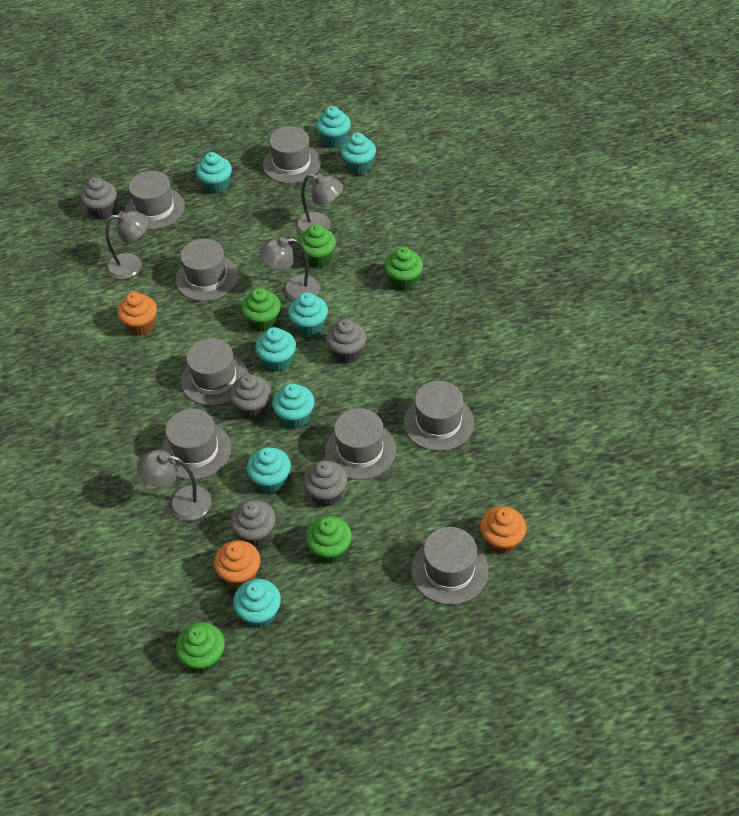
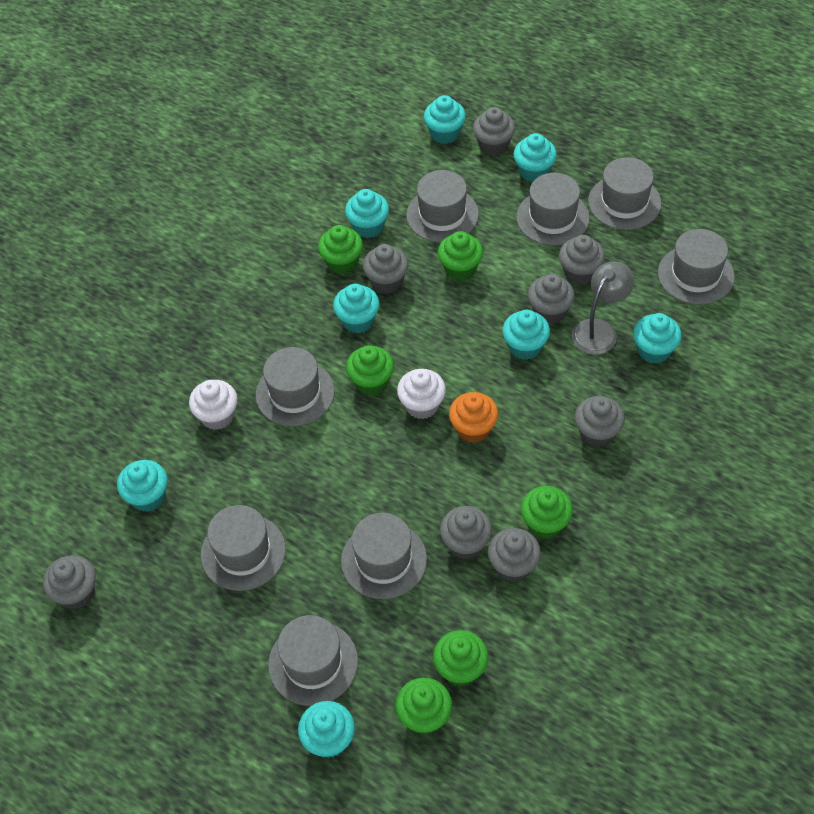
green cupcake: 5 -> 6
grey cupcake: 5 -> 8
grey lamp: 4 -> 1
orange cupcake: 3 -> 1
white cupcake: 0 -> 2

